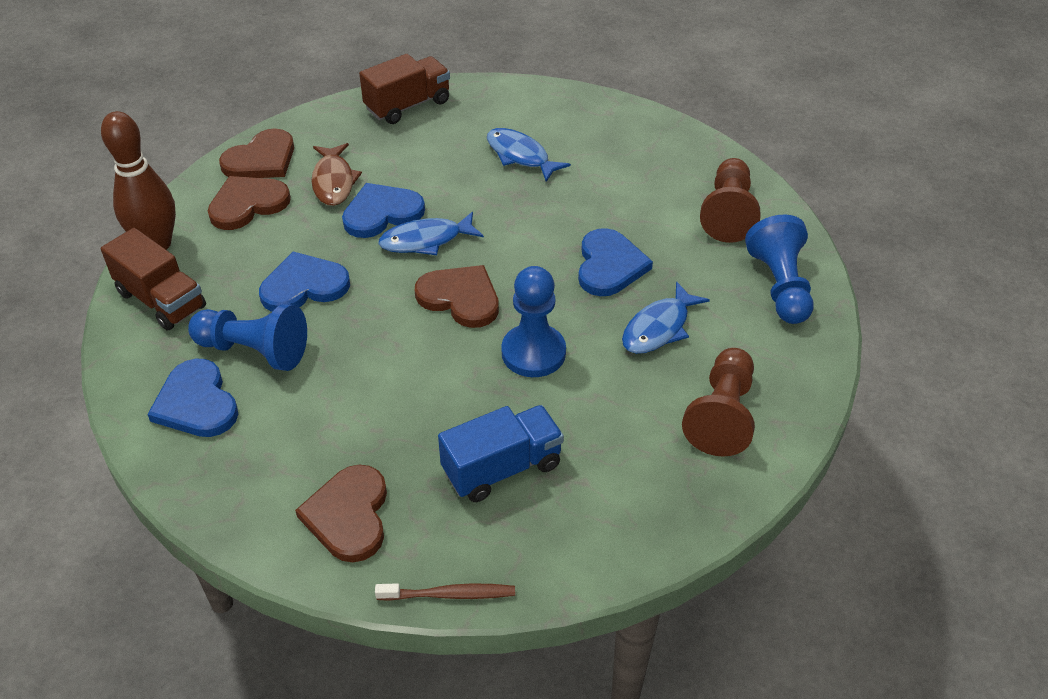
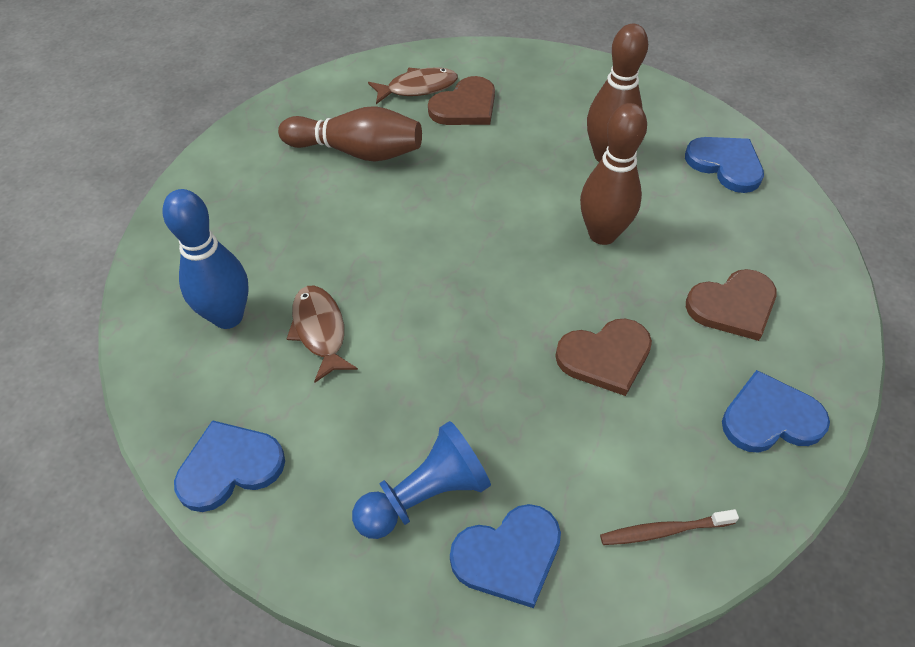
blue bowling pin: 0 -> 1
blue fish: 3 -> 0
blue pawn: 3 -> 1
blue truck: 1 -> 0
brown bowling pin: 1 -> 3
brown fish: 1 -> 2
brown heart: 4 -> 3
brown pawn: 2 -> 0
brown truck: 2 -> 0

